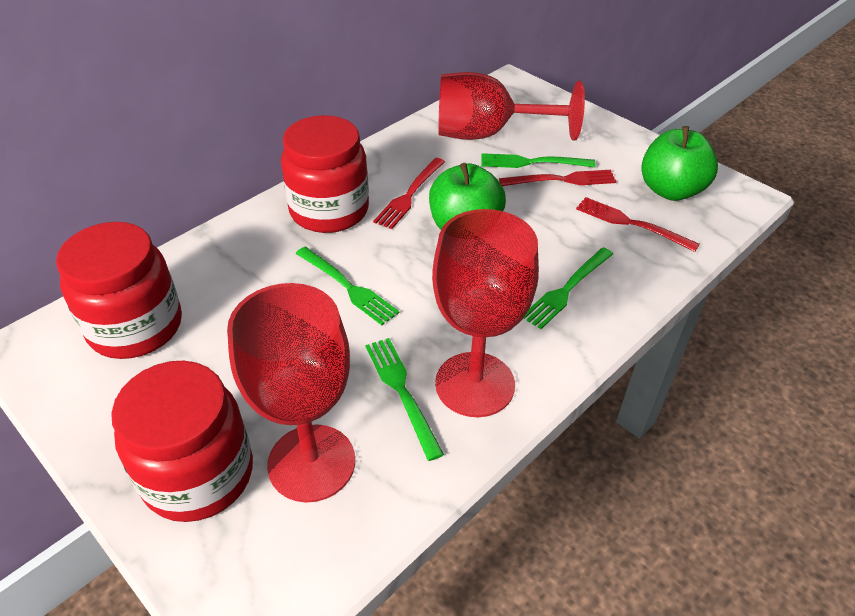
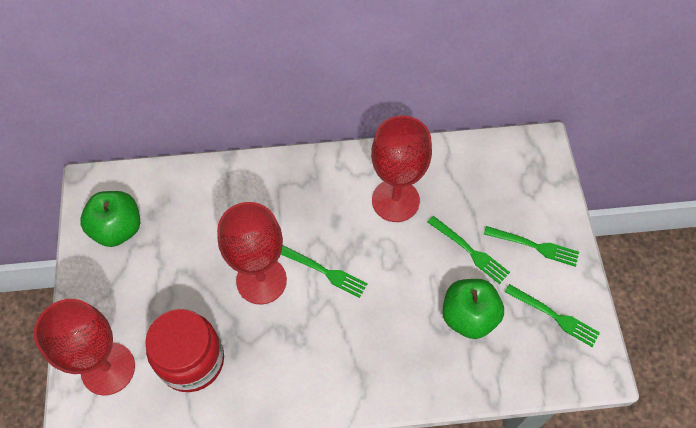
red fork: 3 -> 0
red jar: 3 -> 1

